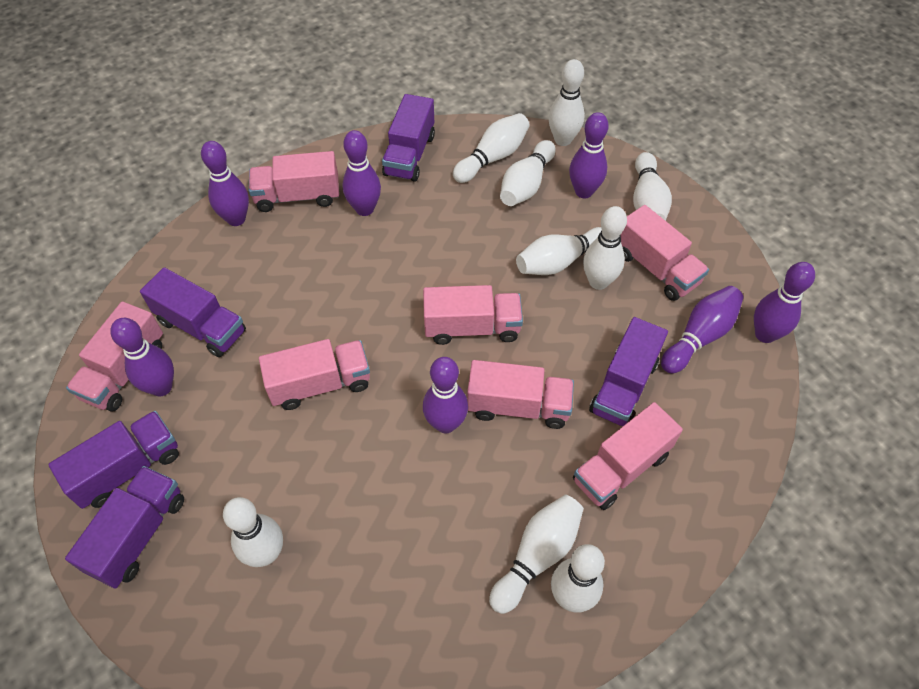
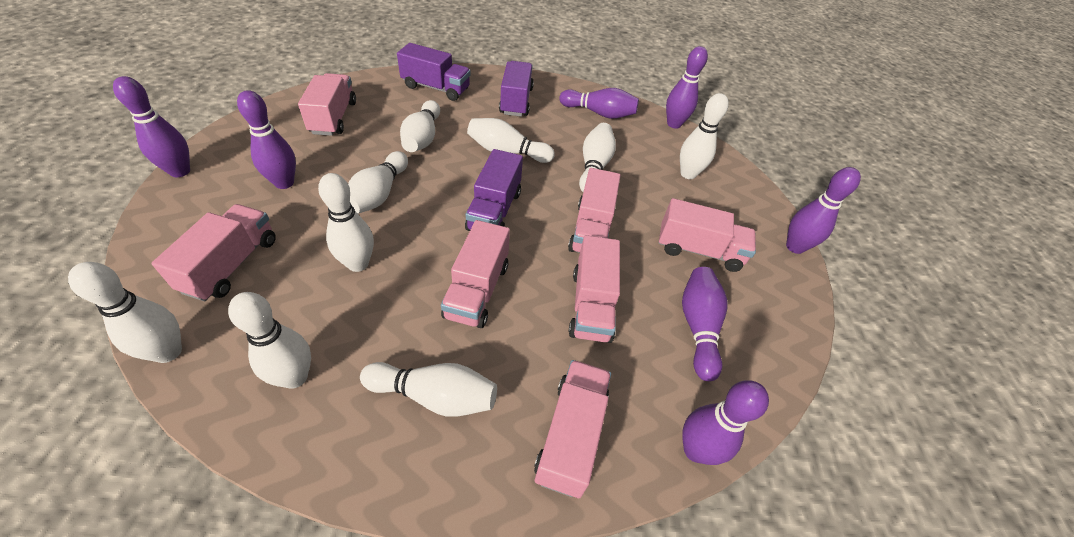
purple truck: 5 -> 3

